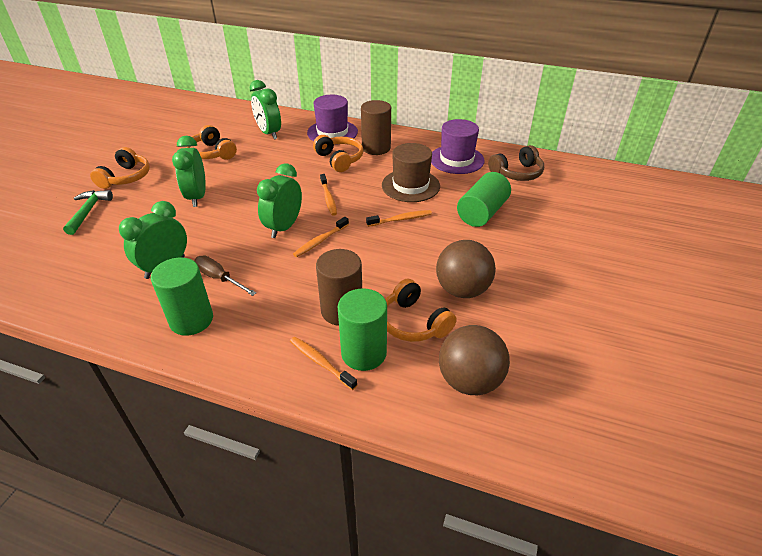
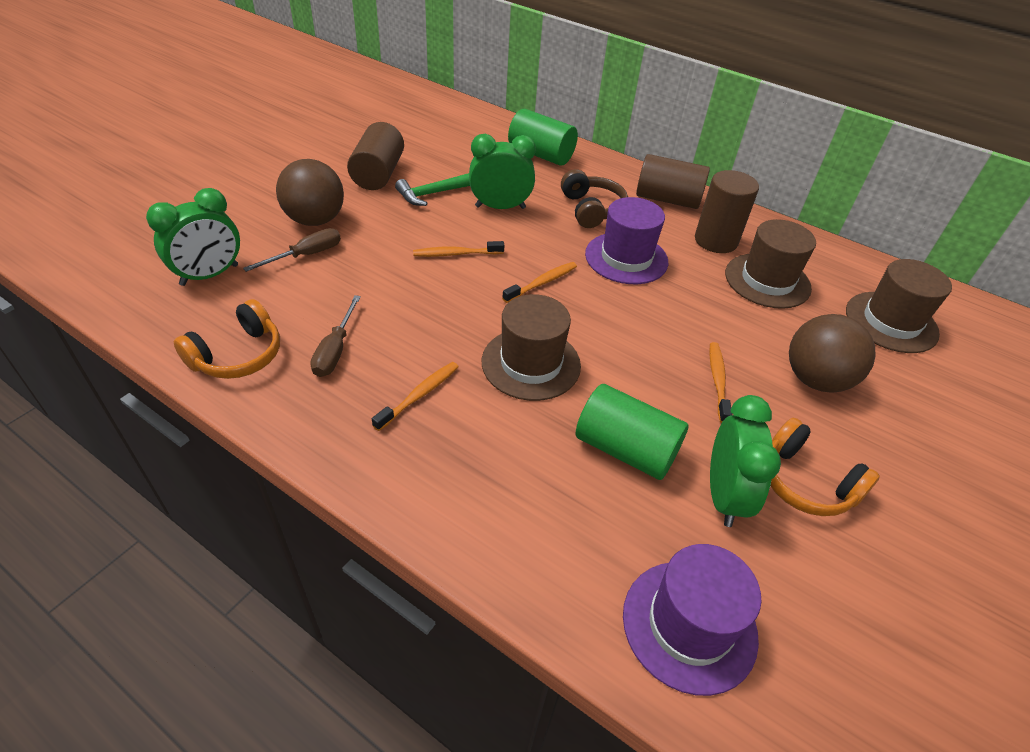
brown cylinder: 2 -> 3
brown hat: 1 -> 3
brown screwdriver: 1 -> 2
green clock: 4 -> 3
green cylinder: 3 -> 2
orange headphones: 4 -> 2

